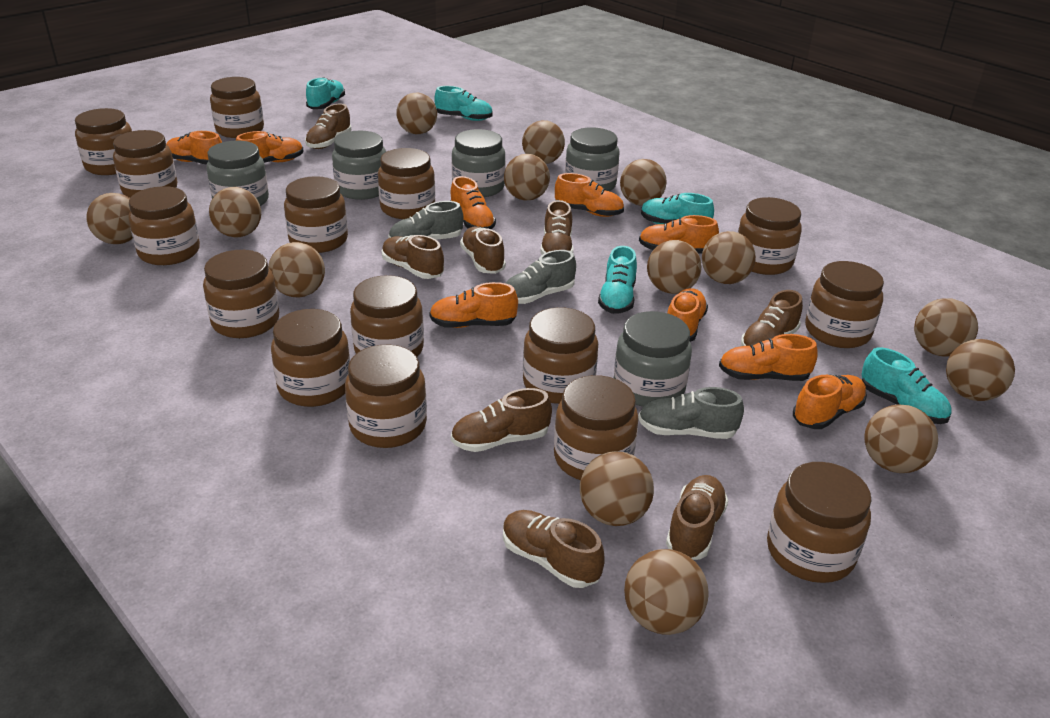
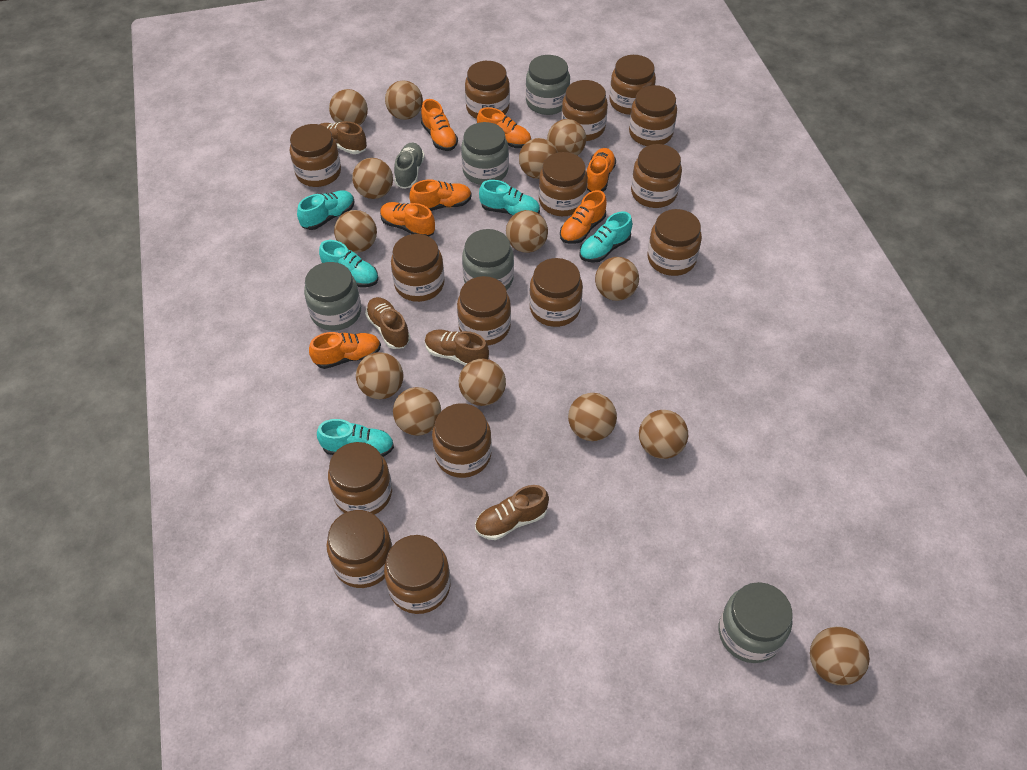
brown shoe: 8 -> 4
grey shoe: 3 -> 1
orange shoe: 9 -> 7

